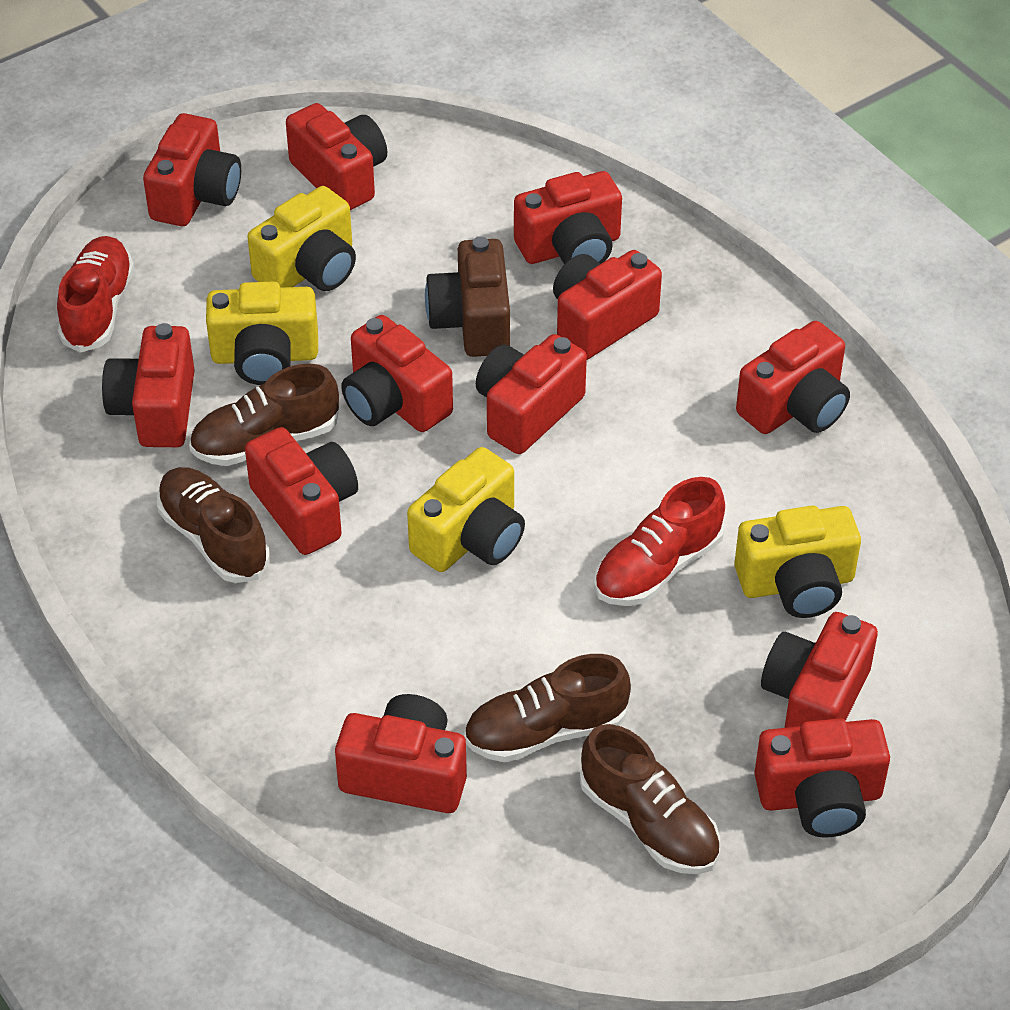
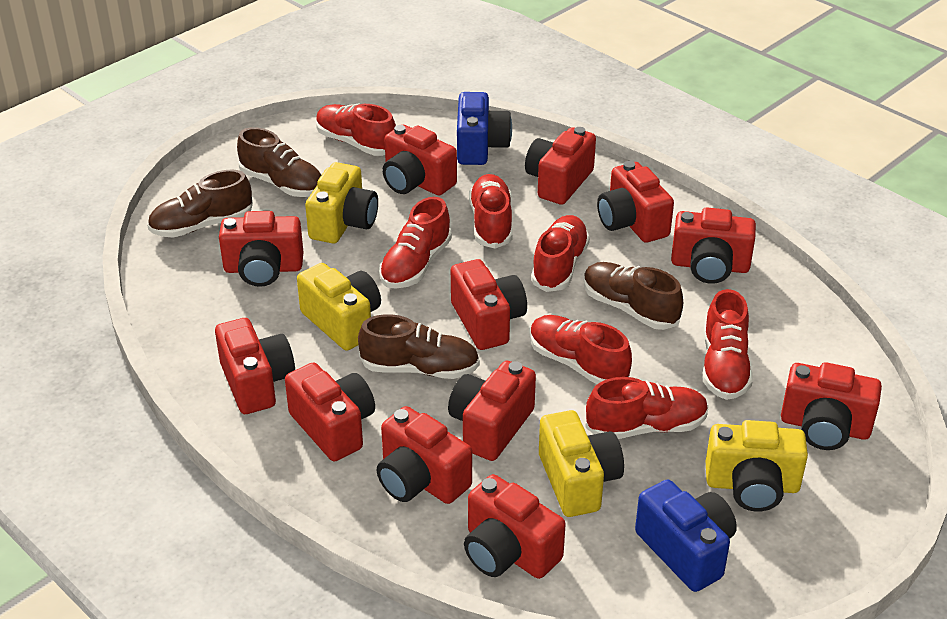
blue camera: 0 -> 2
brown camera: 1 -> 0
red shoe: 2 -> 7

